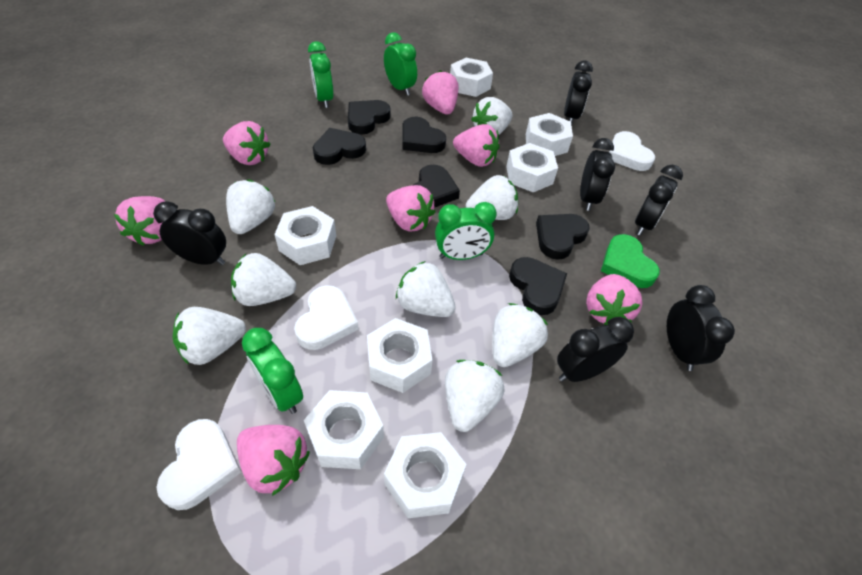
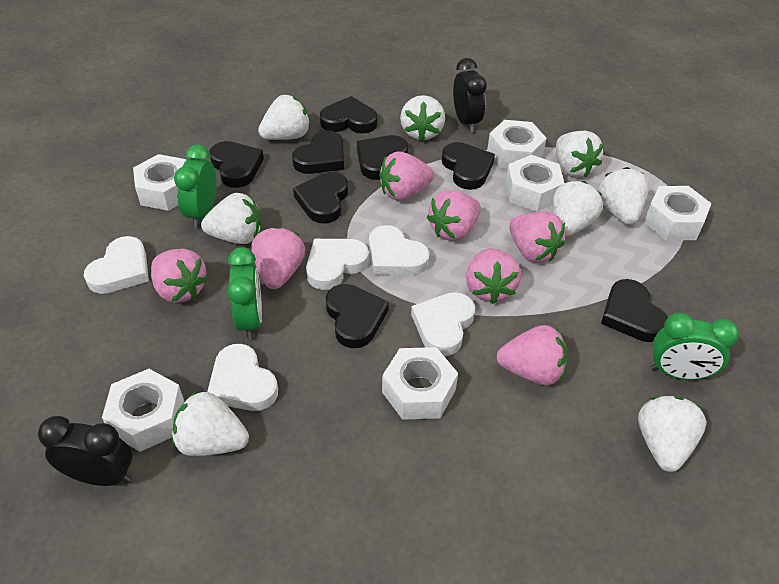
black clock: 6 -> 2
black heart: 6 -> 8
green clock: 4 -> 3
green heart: 1 -> 0
white heart: 3 -> 5
white nut: 7 -> 6

